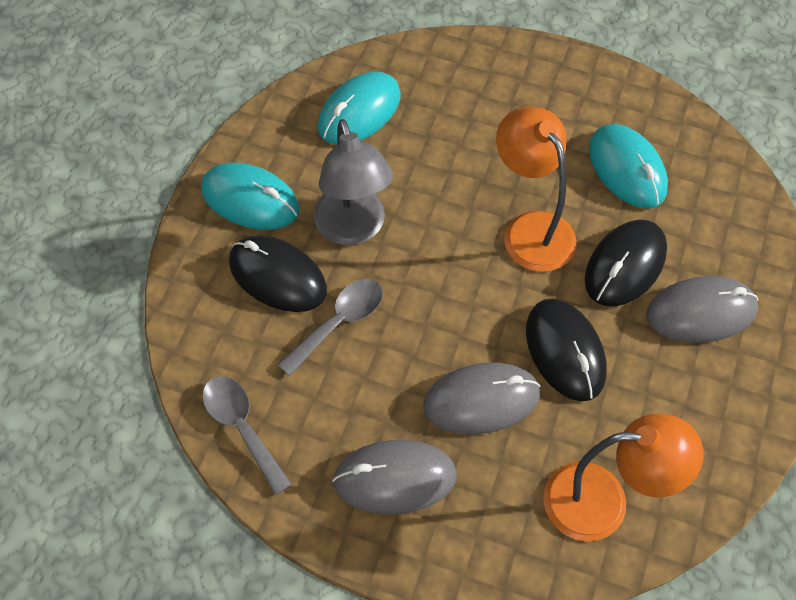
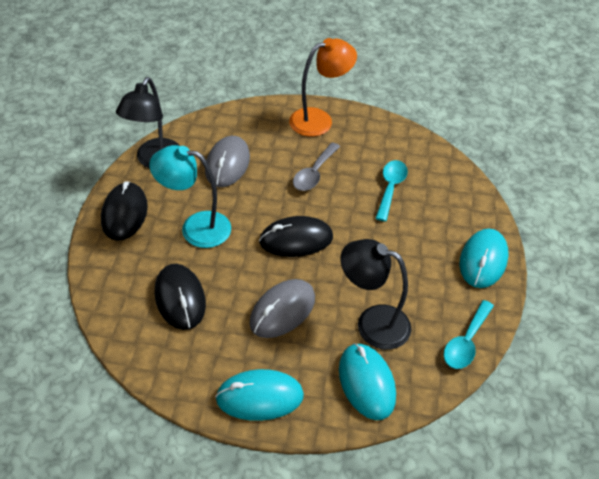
black lamp: 0 -> 2
grey lamp: 1 -> 0
grey mouse: 3 -> 2
grey spoon: 2 -> 1
orange lamp: 2 -> 1
turquoise lamp: 0 -> 1
turquoise spoon: 0 -> 2

